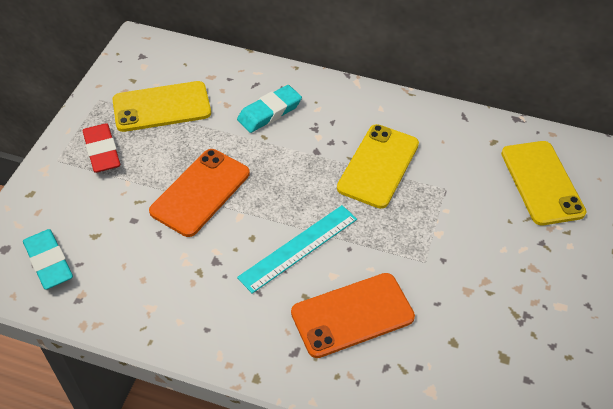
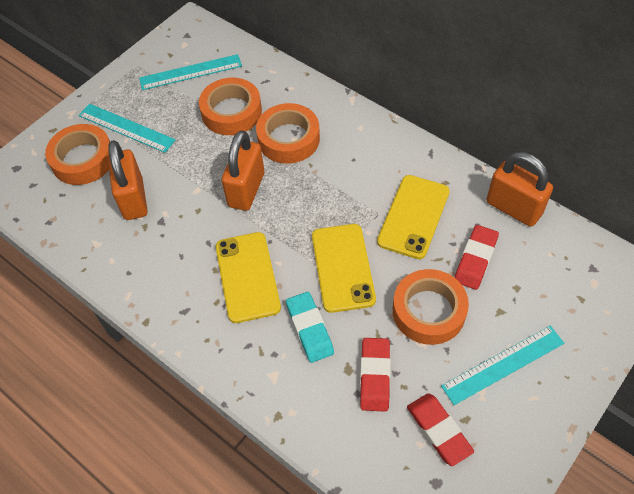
orange padlock: 0 -> 3
orange phone: 2 -> 0
orange tape: 0 -> 4
red eraser: 1 -> 3
turquoise eraser: 2 -> 1
turquoise ruler: 1 -> 3

